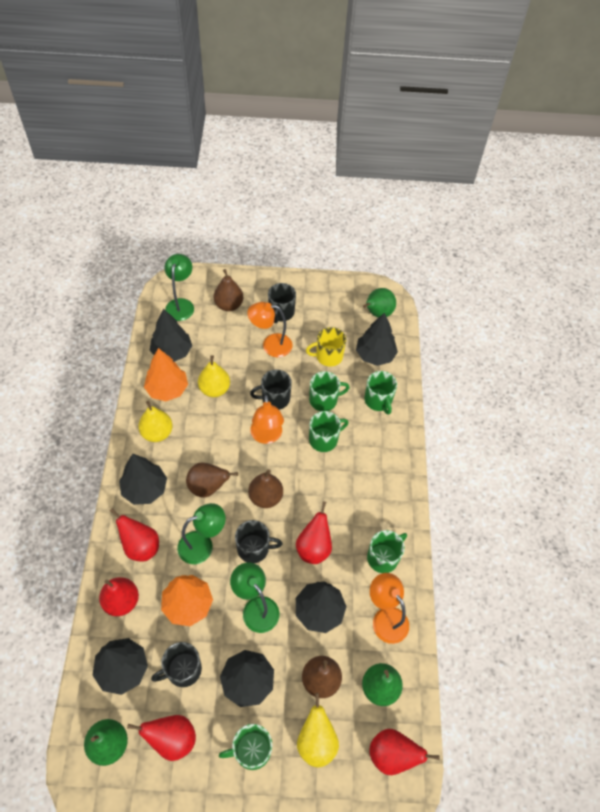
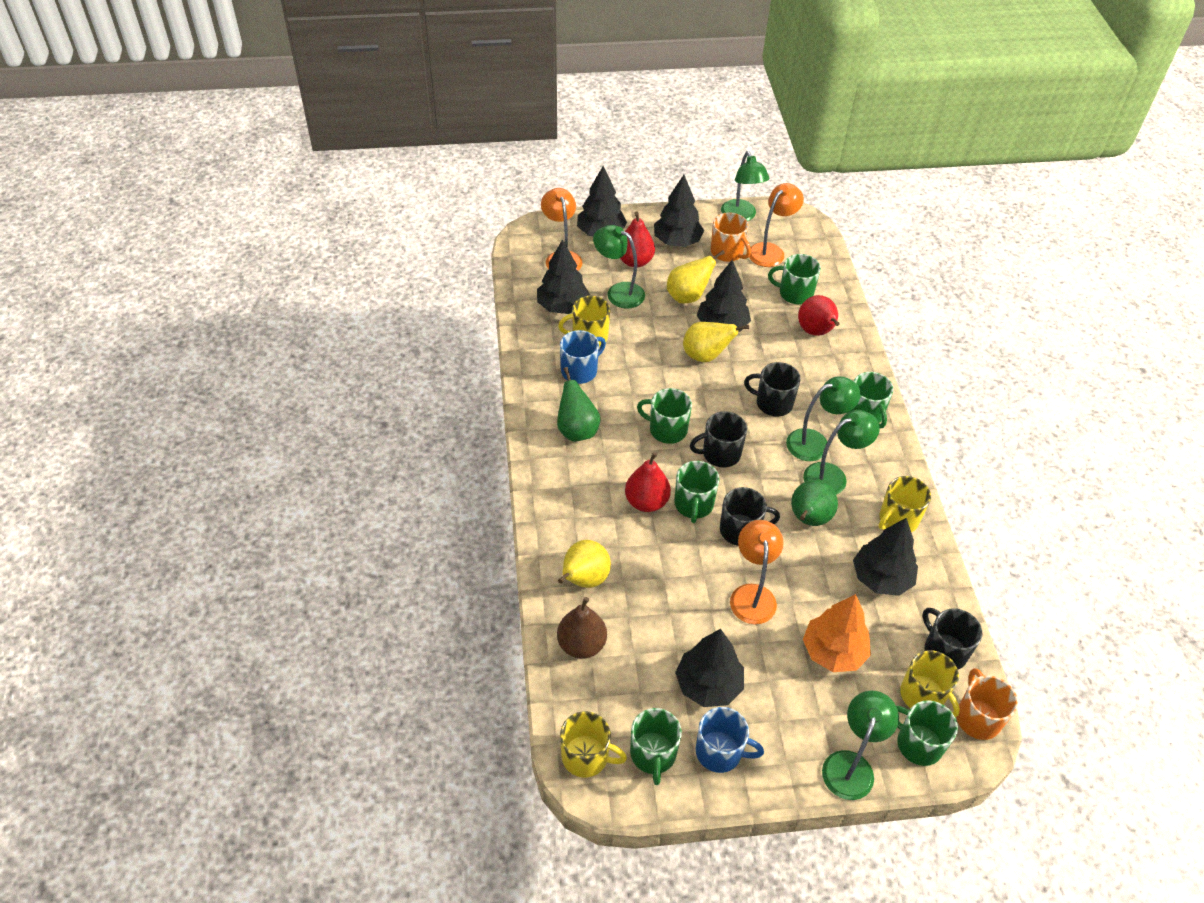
blue mug: 0 -> 2
brown pear: 4 -> 1
green lamp: 3 -> 5
green mug: 5 -> 6
green pear: 3 -> 2
orange mug: 0 -> 2
orange tree: 2 -> 1
red pear: 5 -> 3
yellow mug: 1 -> 4

